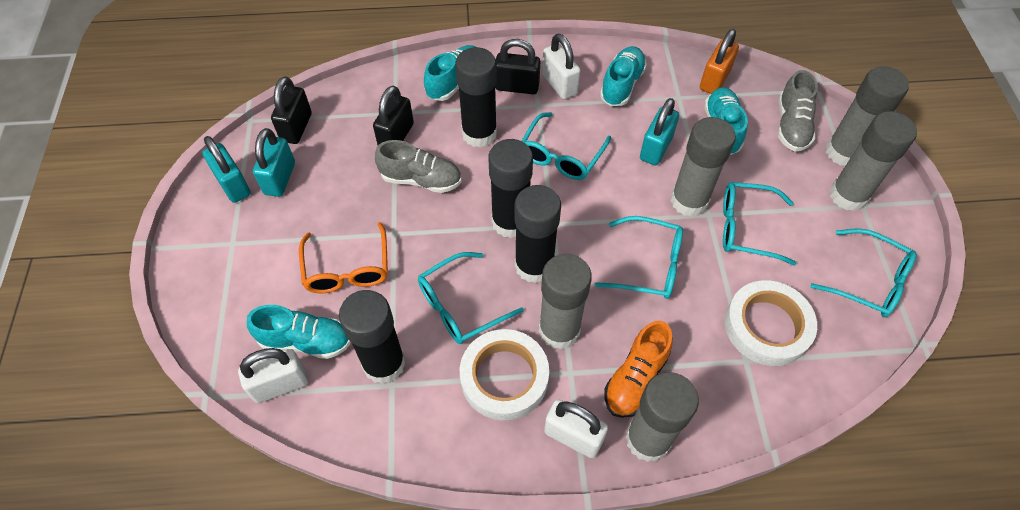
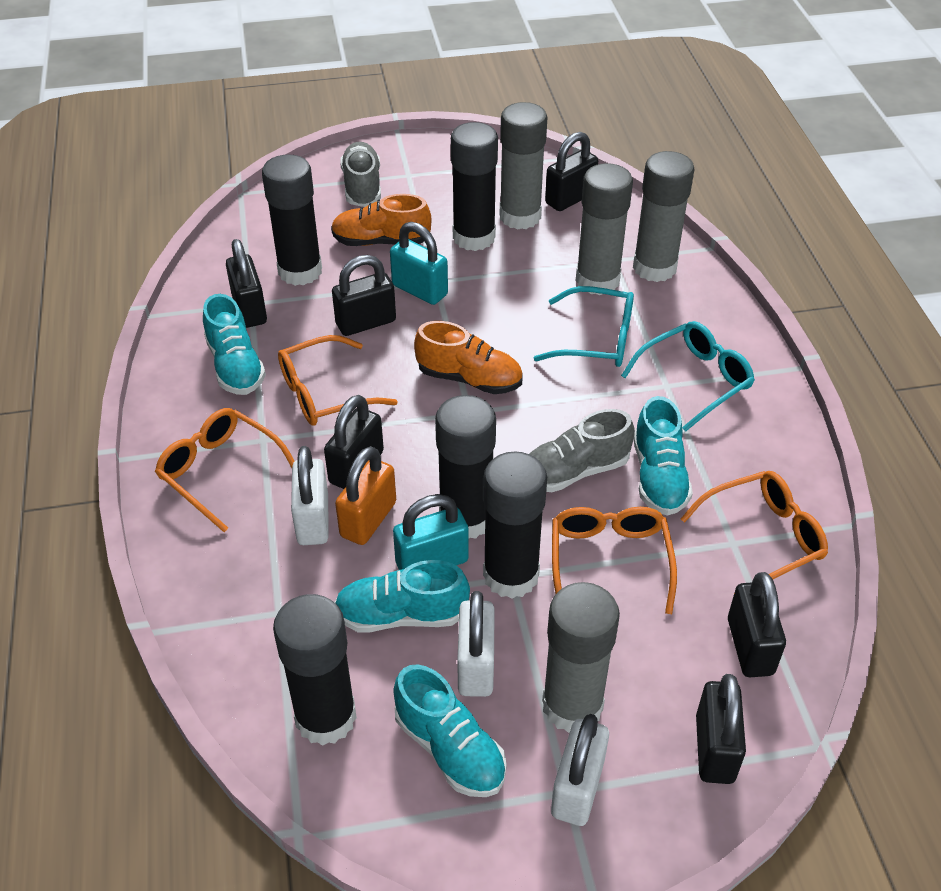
black glue stick: 4 -> 5
black padlock: 3 -> 6
grey glue stick: 5 -> 4
orange glasses: 1 -> 4
orange shoe: 1 -> 2
turquoise glasses: 5 -> 2
turquoise padlock: 3 -> 2
white tape: 2 -> 0

